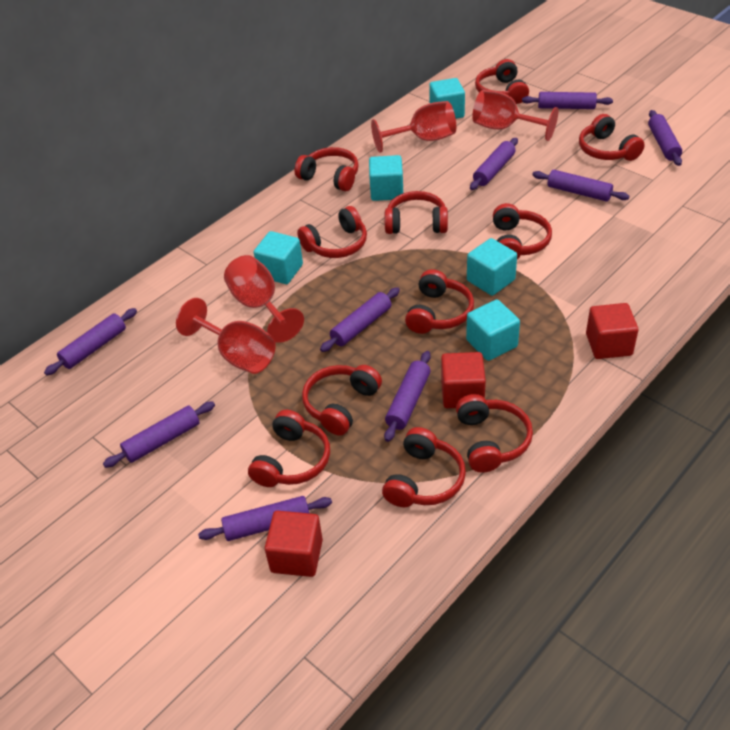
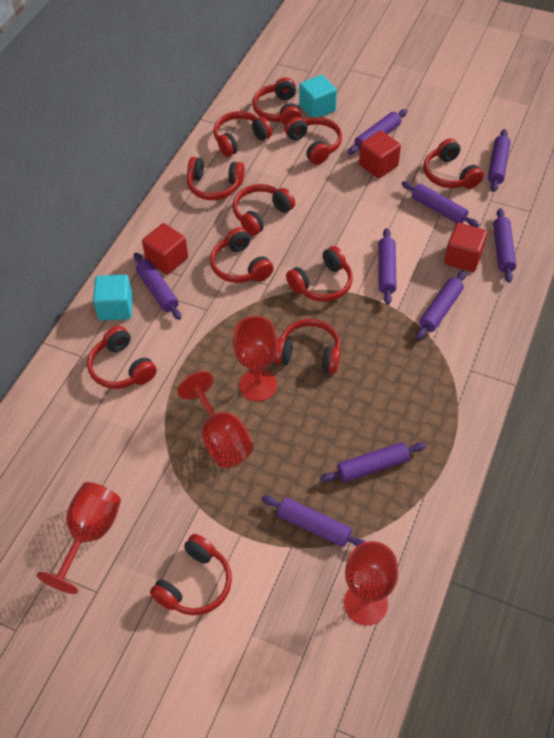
turquoise cube: 5 -> 2

